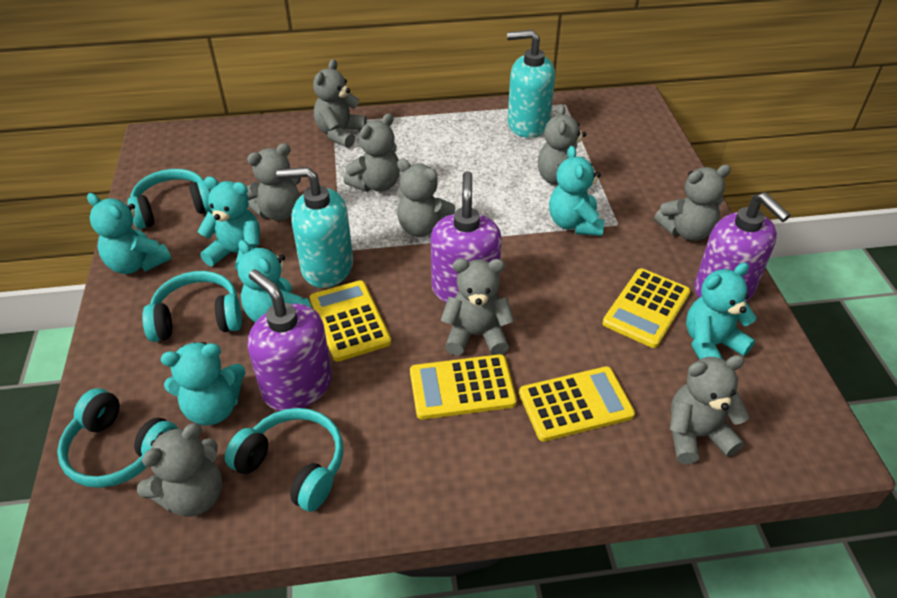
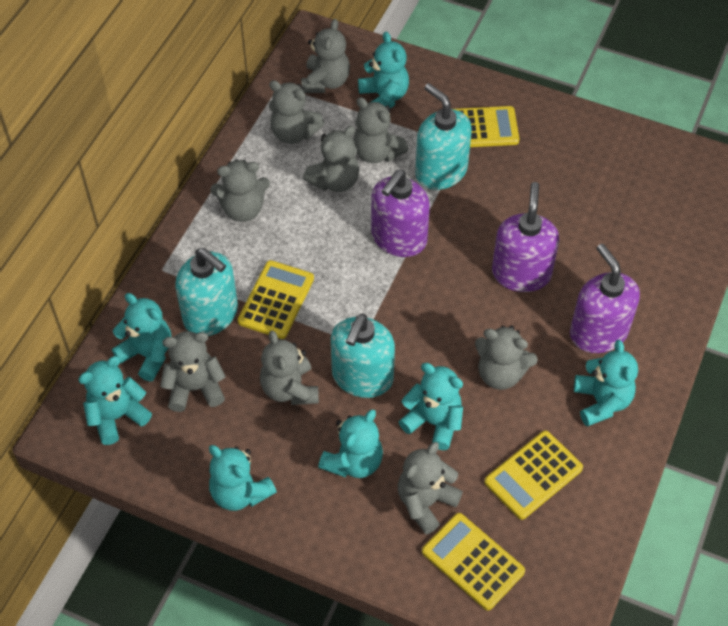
turquoise headphones: 4 -> 0
turquoise soap dispenser: 2 -> 3
turquoise teddy bear: 6 -> 7

